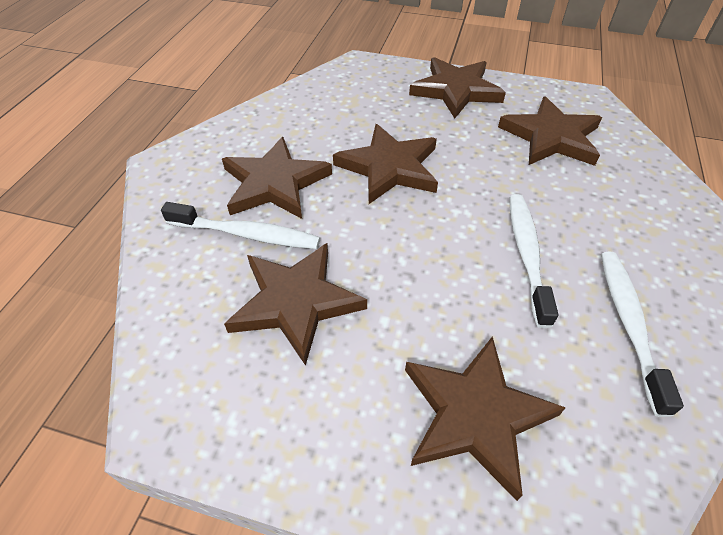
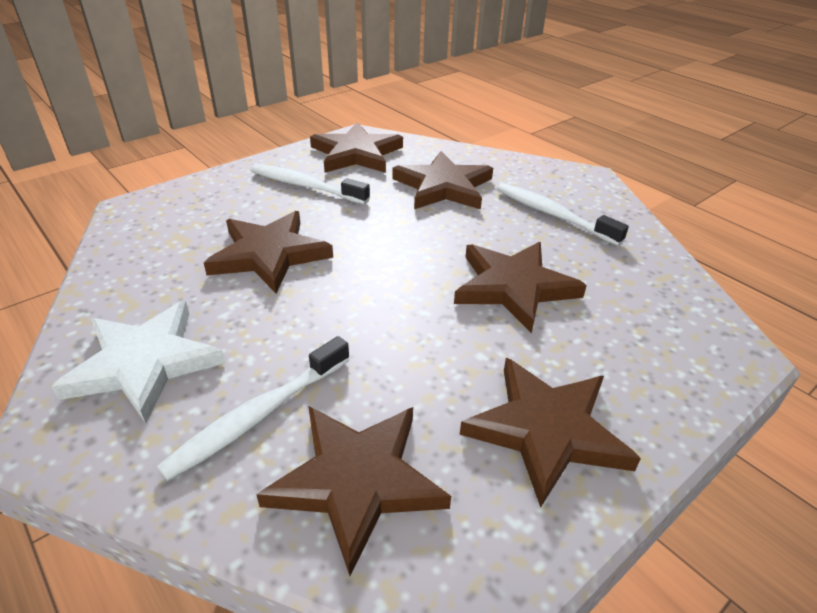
white star: 0 -> 1

